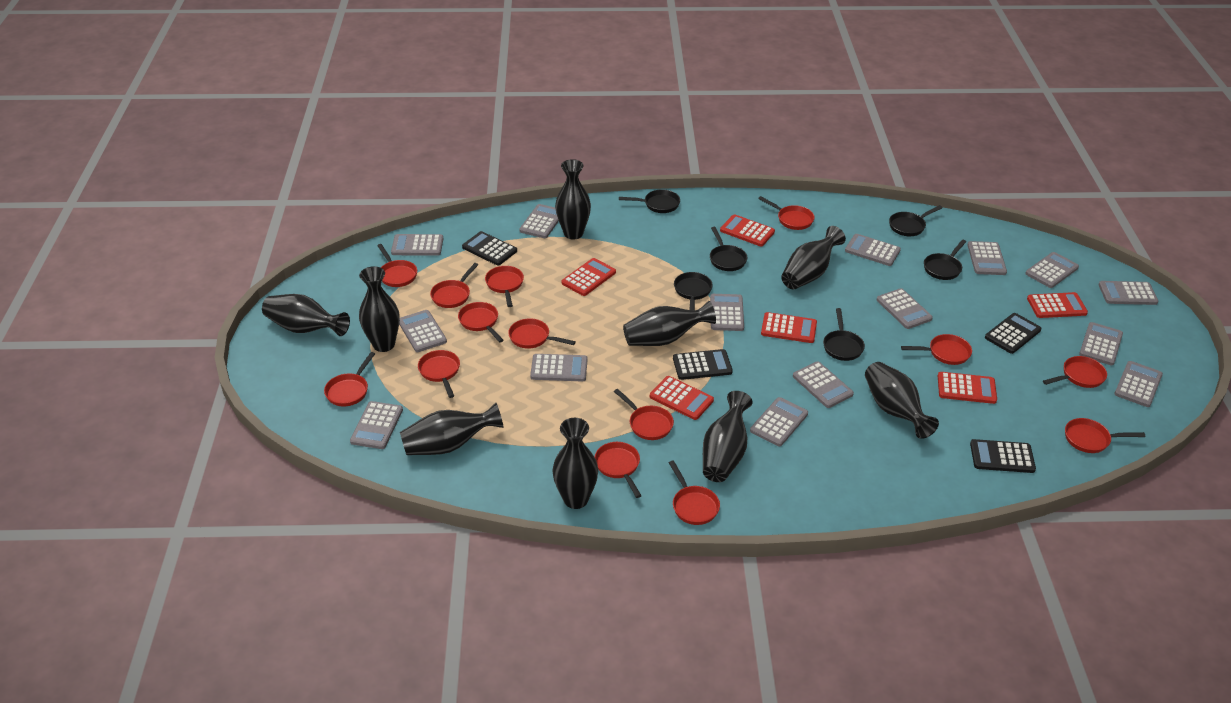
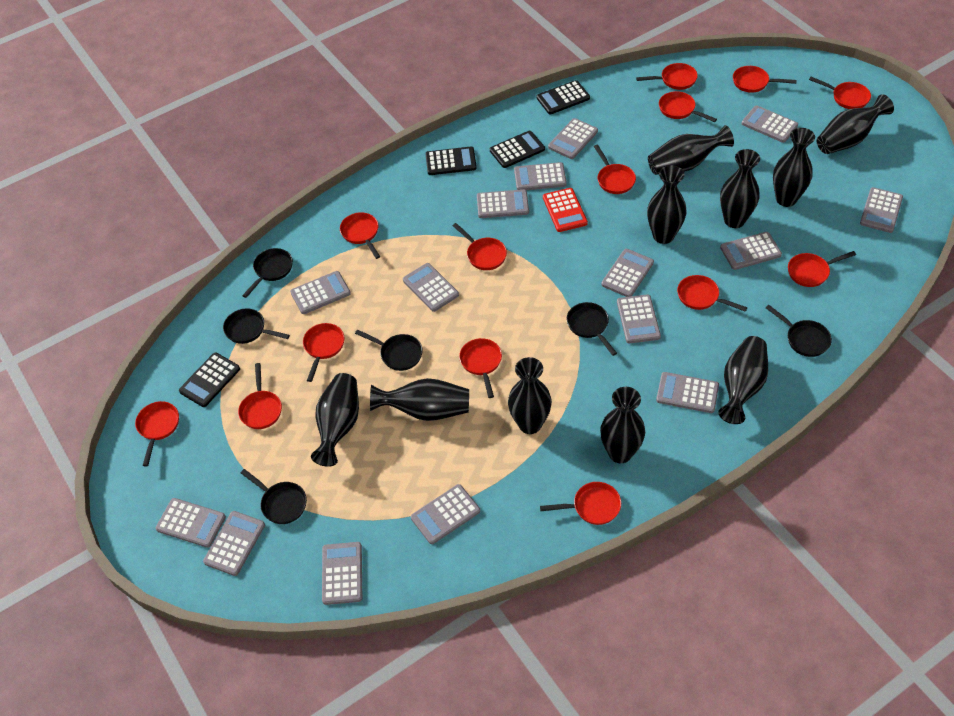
black vase: 9 -> 10
red calculator: 6 -> 1

